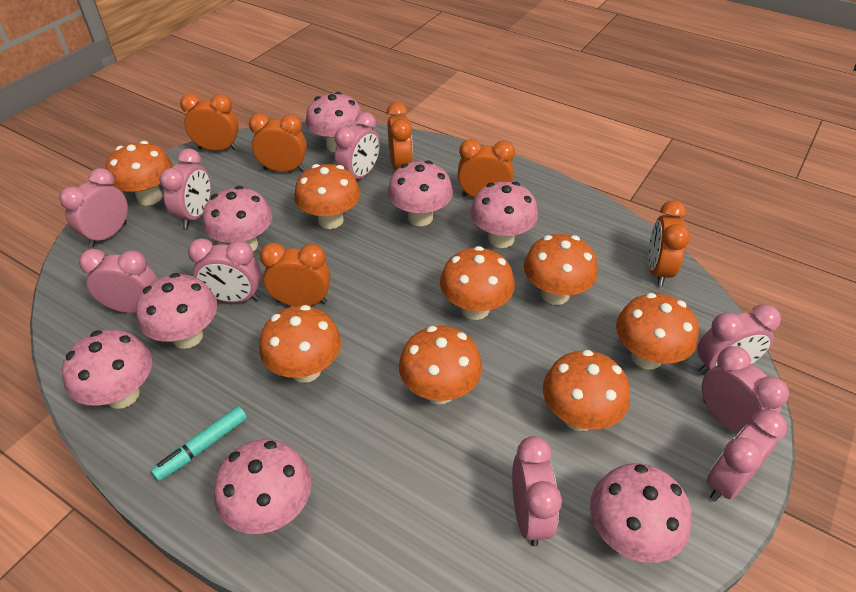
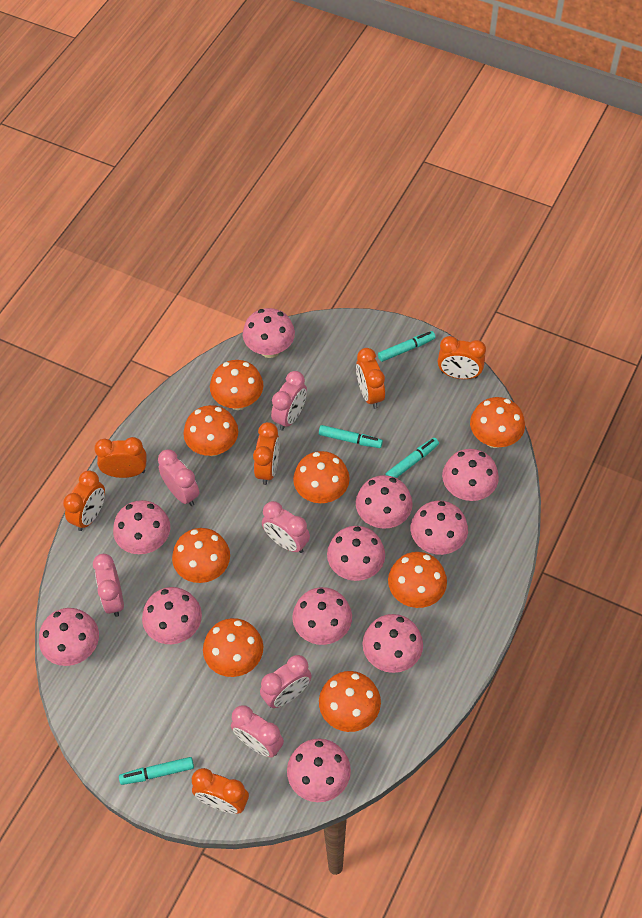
pink clock: 9 -> 6
pink mushroom: 8 -> 11
turquoise marker: 1 -> 4

